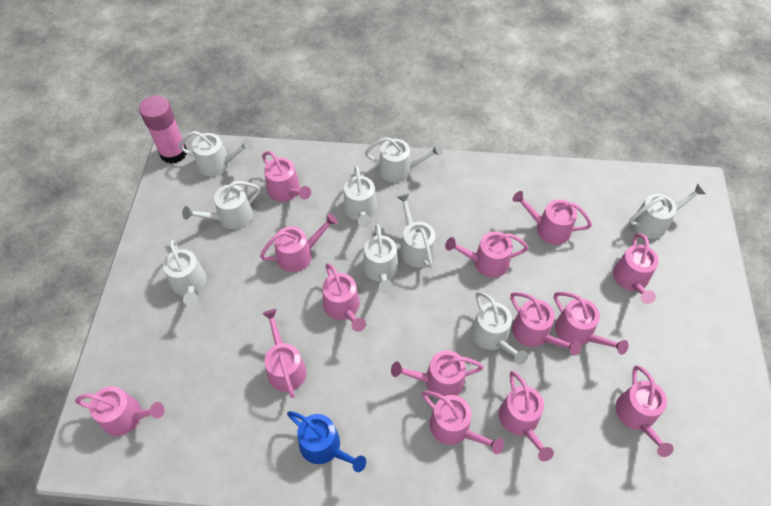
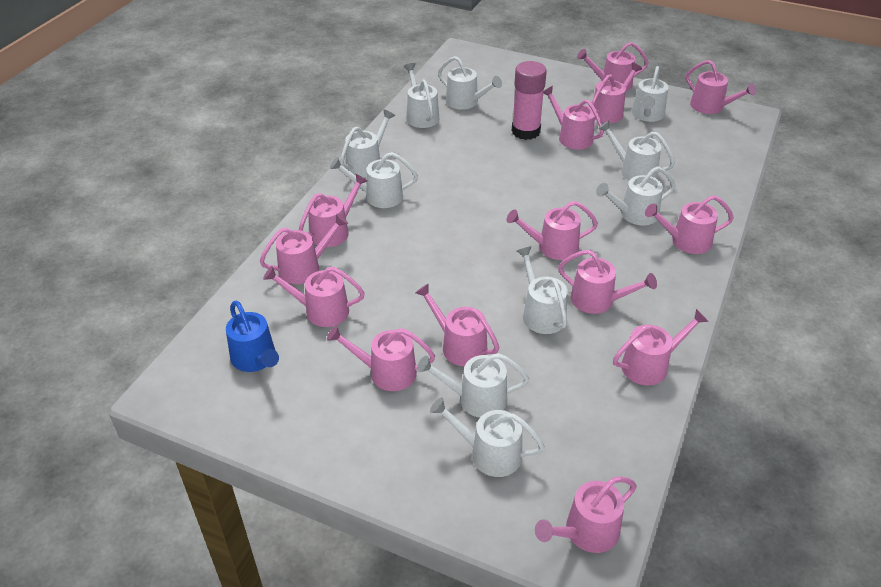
white watering can: 9 -> 10

